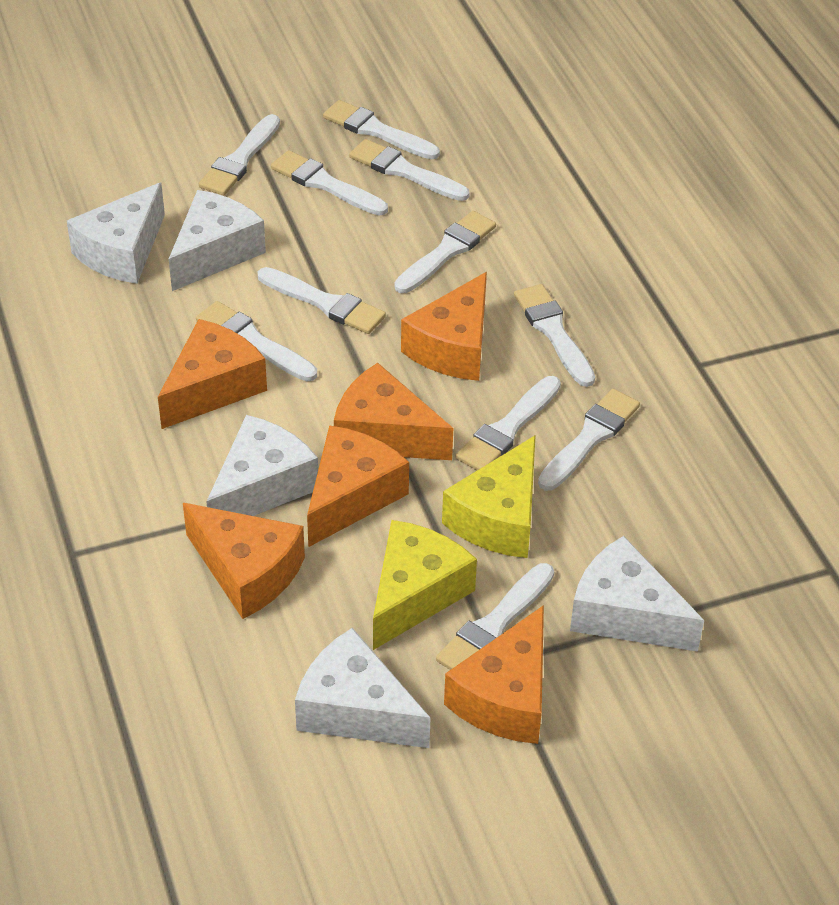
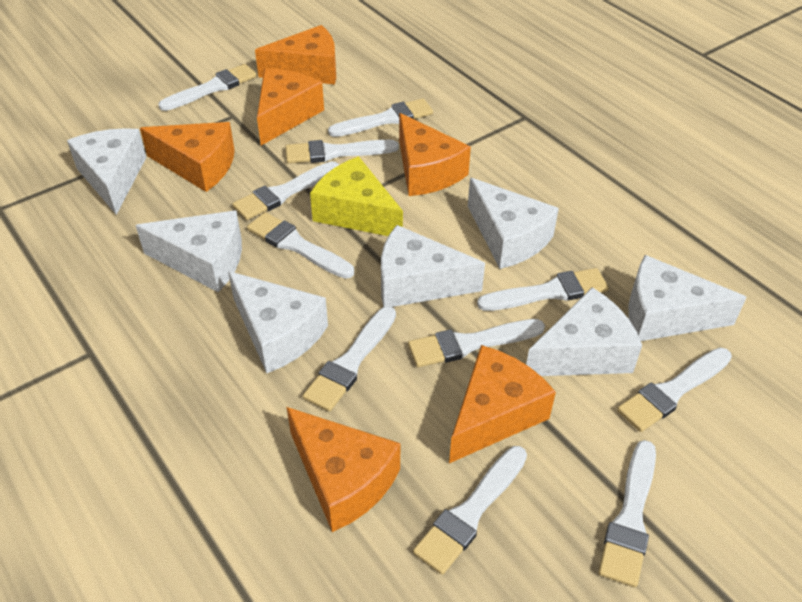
white cheese: 5 -> 7
yellow cheese: 2 -> 1

